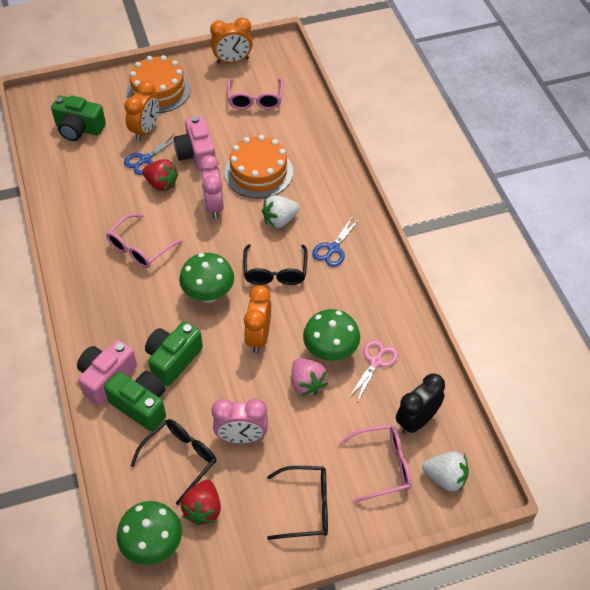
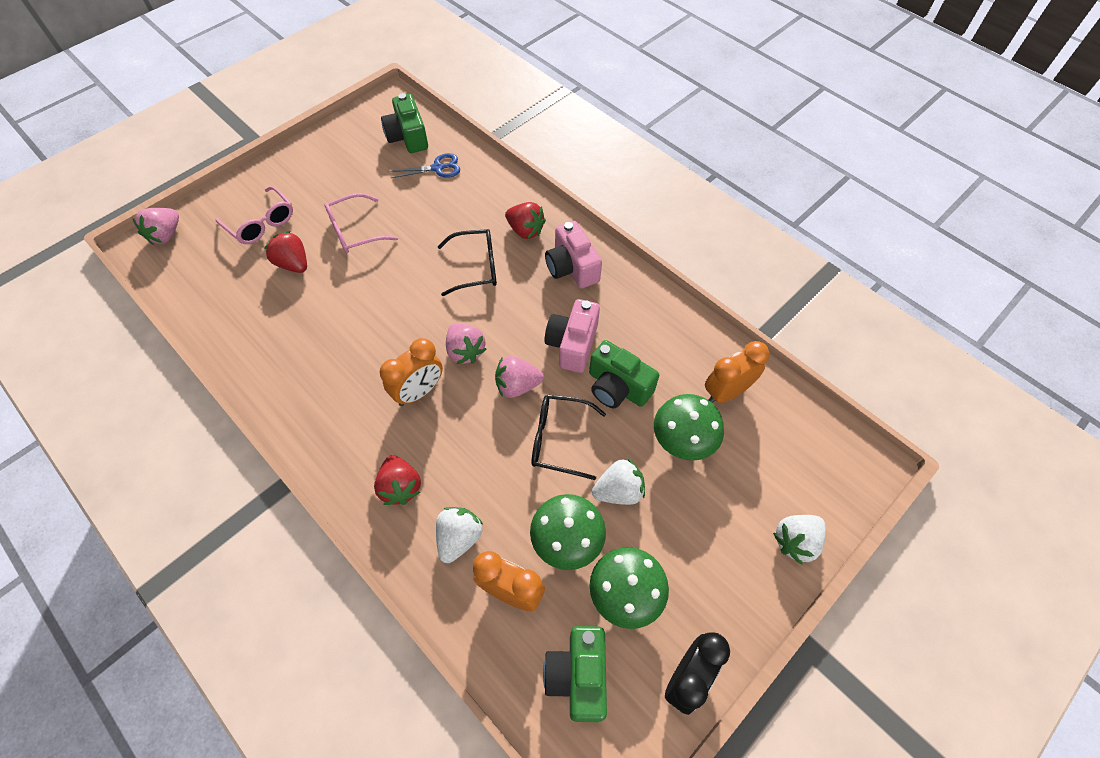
black glasses: 3 -> 2
blue scissors: 2 -> 1
orange cake: 2 -> 0
pink clock: 2 -> 0
pink glasses: 3 -> 2
pink scissors: 1 -> 0
pink strawberry: 1 -> 3
red strawberry: 2 -> 3
white strawberry: 2 -> 3

